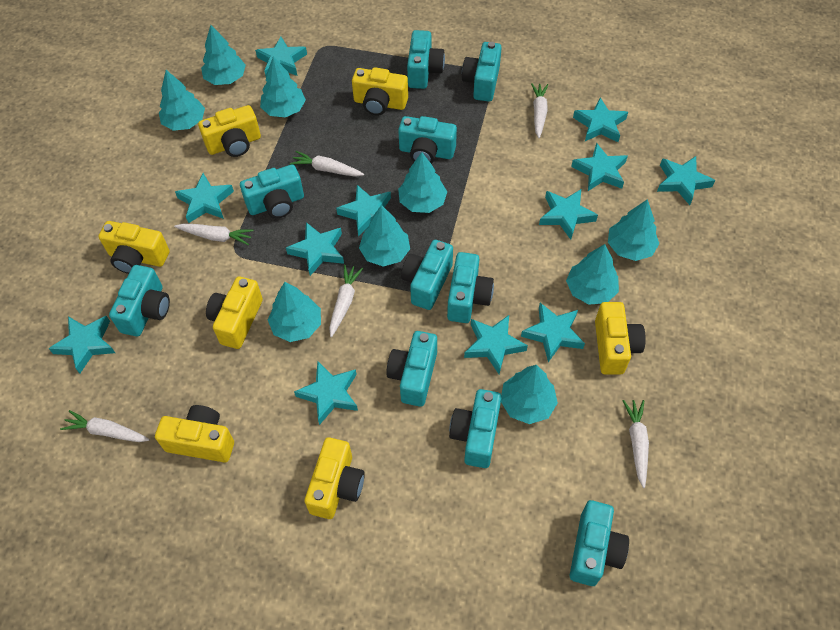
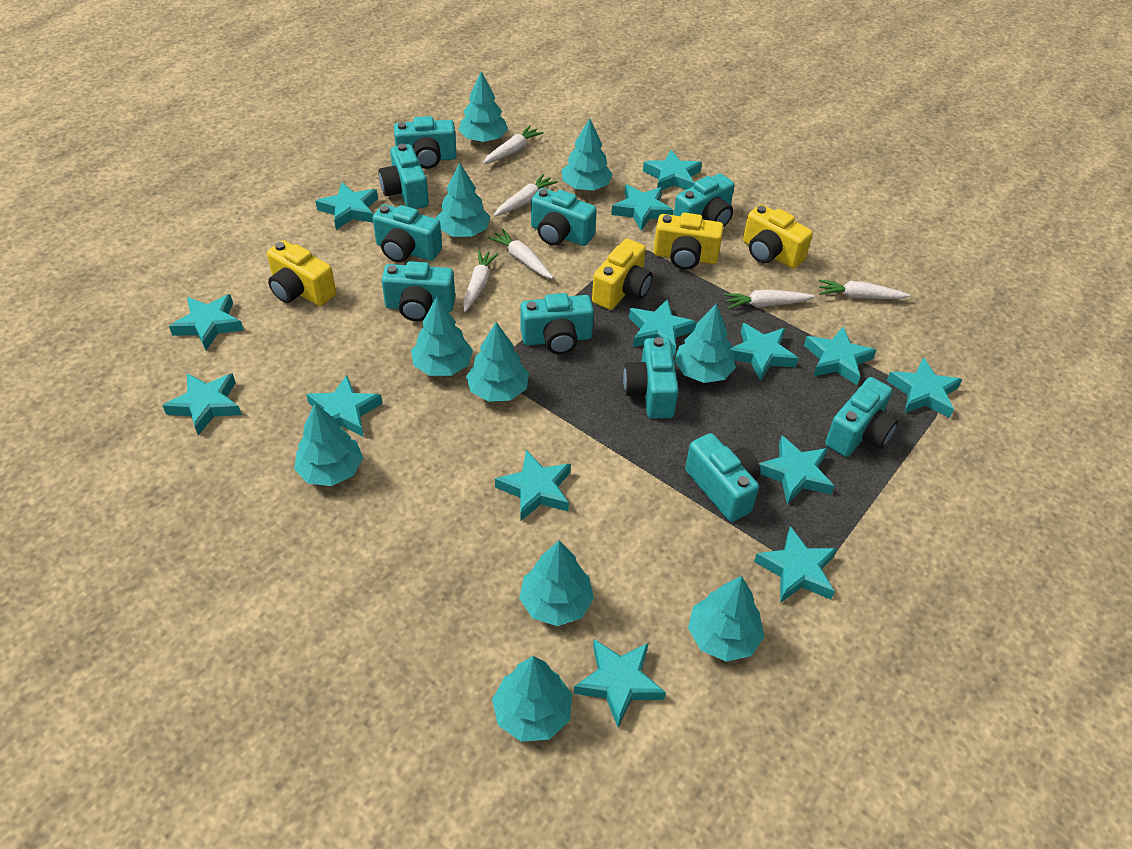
turquoise star: 12 -> 14
turquoise tree: 9 -> 10
yellow camera: 7 -> 4

